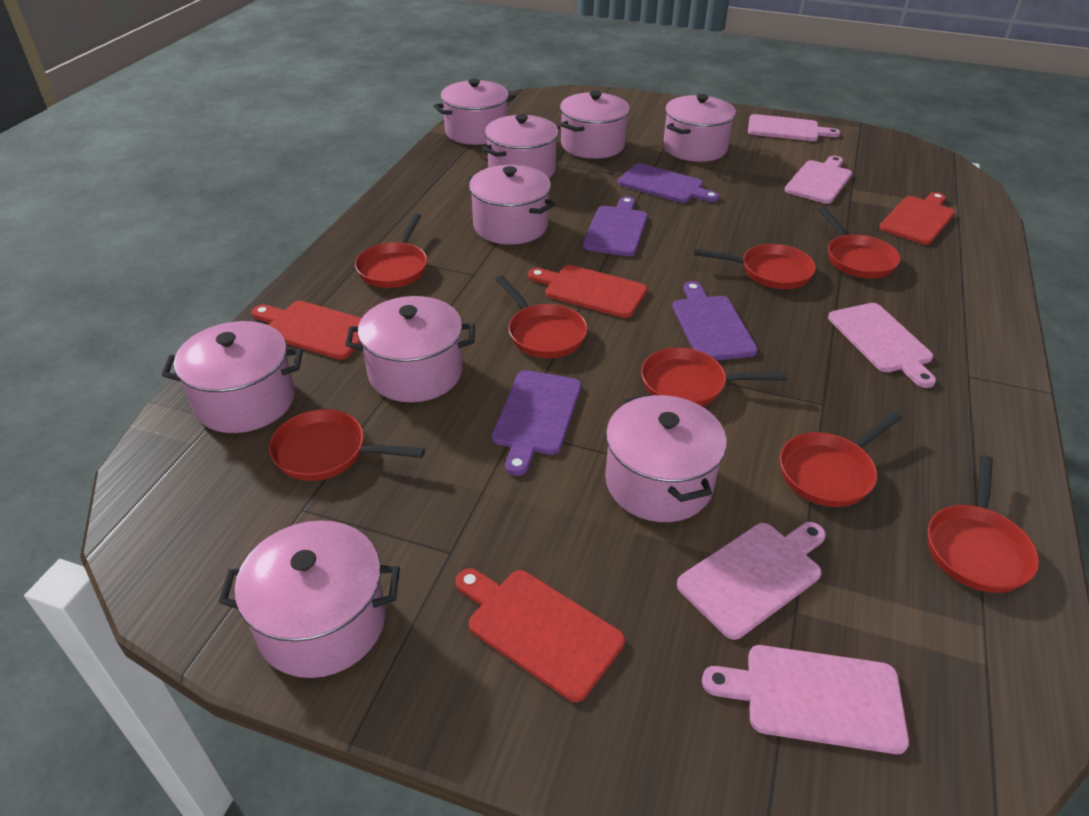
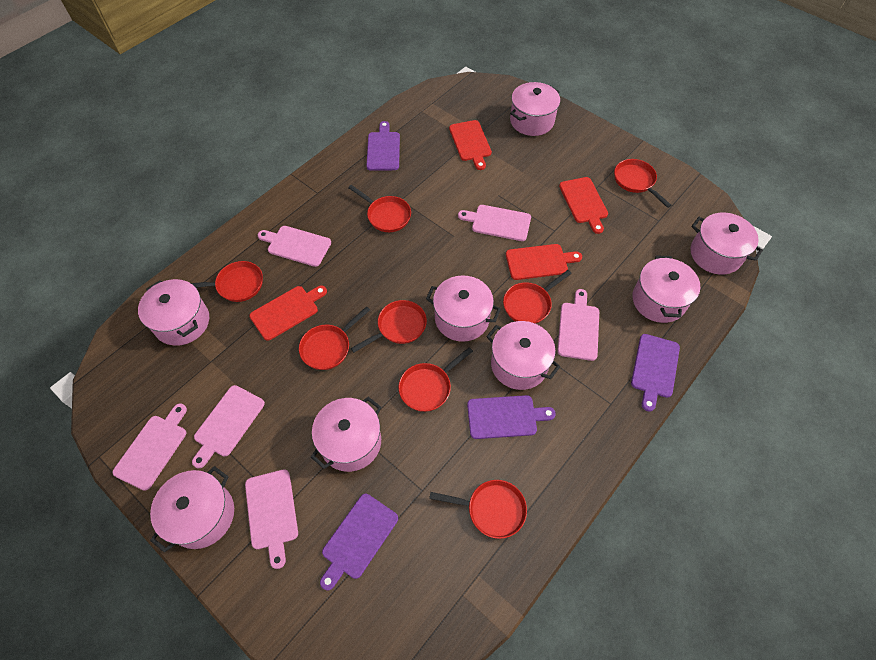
pink cutting board: 5 -> 6
pink pot: 9 -> 8

